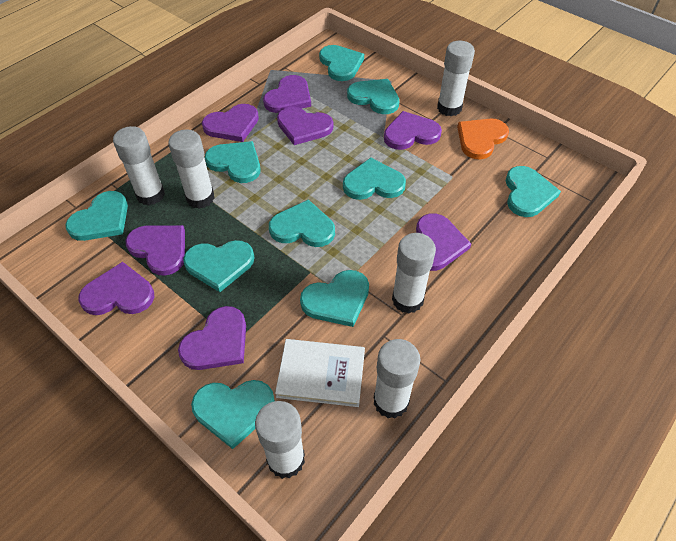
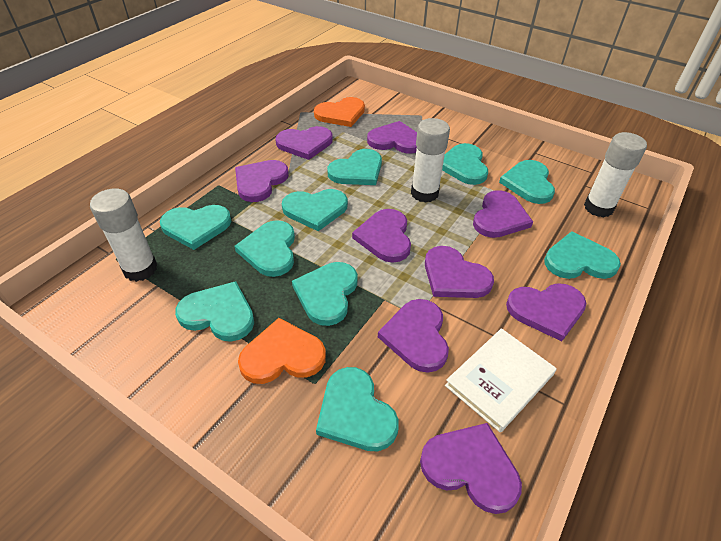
orange heart: 1 -> 2
purple heart: 8 -> 9
white glue stick: 6 -> 3

